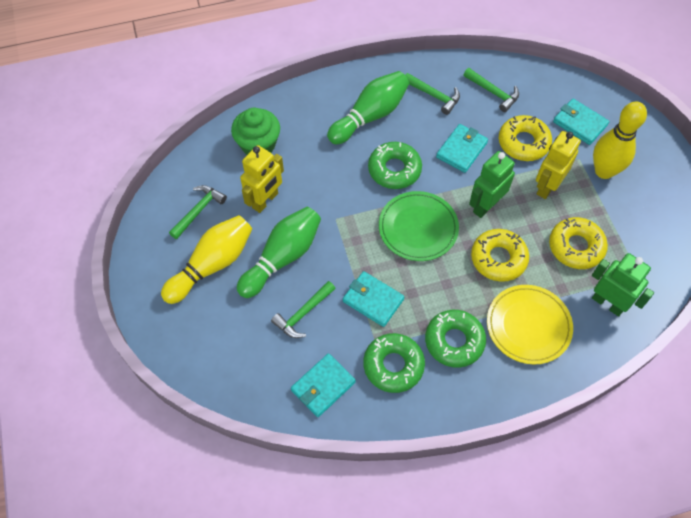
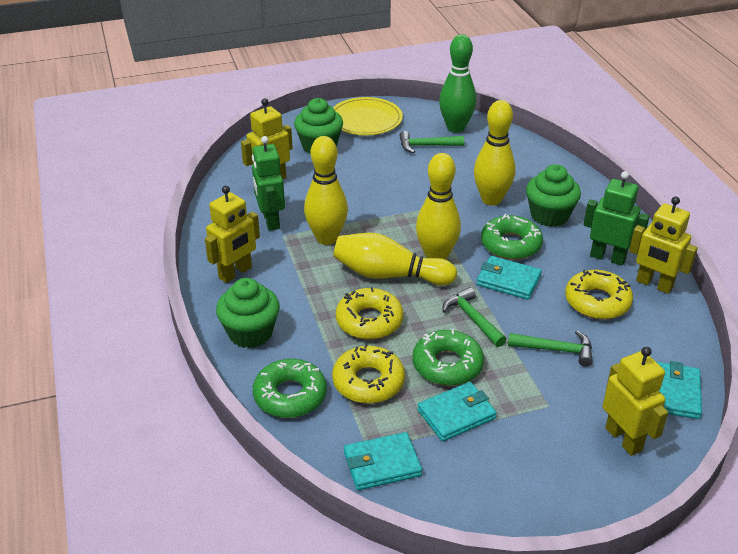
green bowling pin: 2 -> 1
green cupcake: 1 -> 3
green hammer: 4 -> 3
green plate: 1 -> 0
yellow bowling pin: 2 -> 4
yellow robot: 2 -> 4

